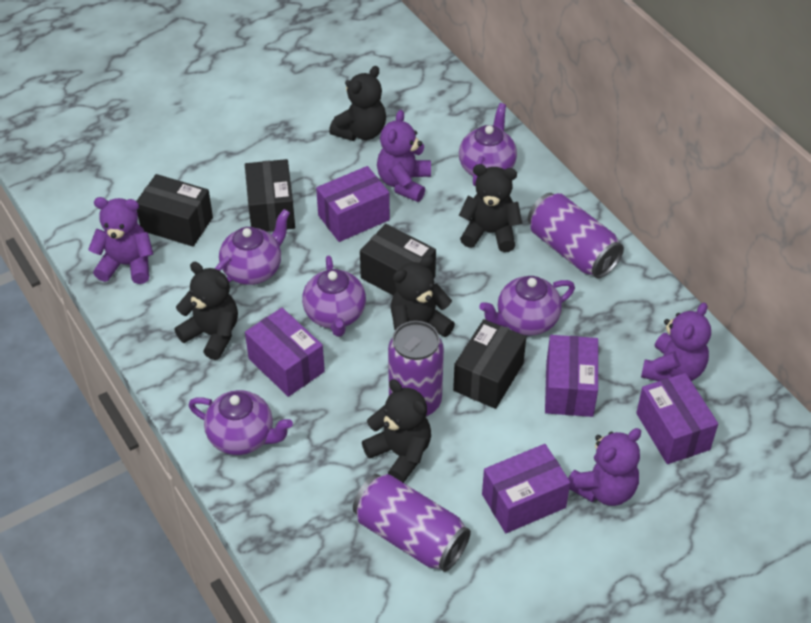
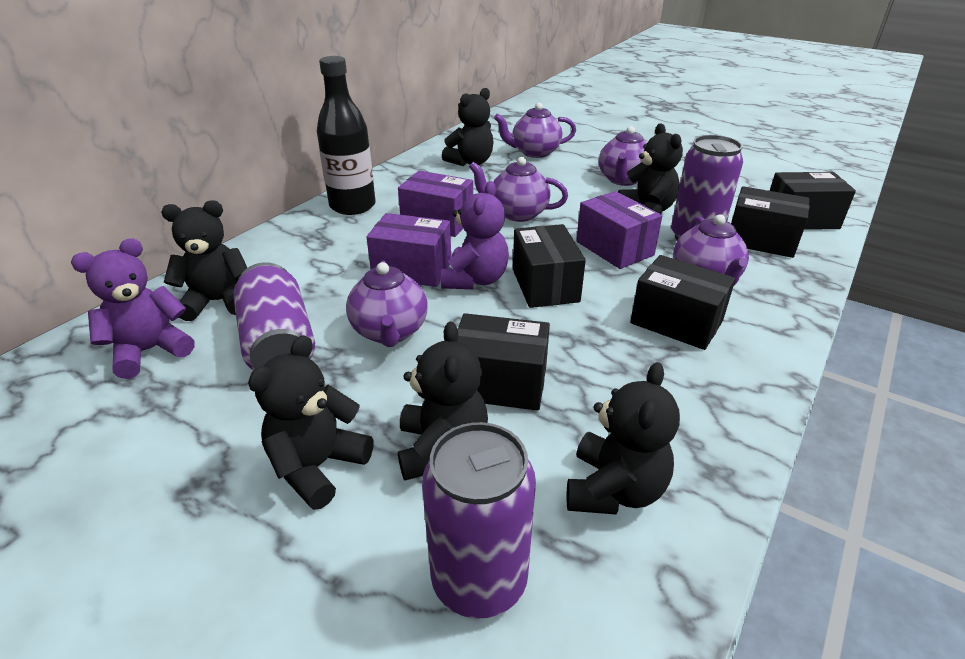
black bottle: 0 -> 1
black box: 4 -> 5
black teddy bear: 5 -> 6
purple box: 5 -> 3
purple teddy bear: 4 -> 2

